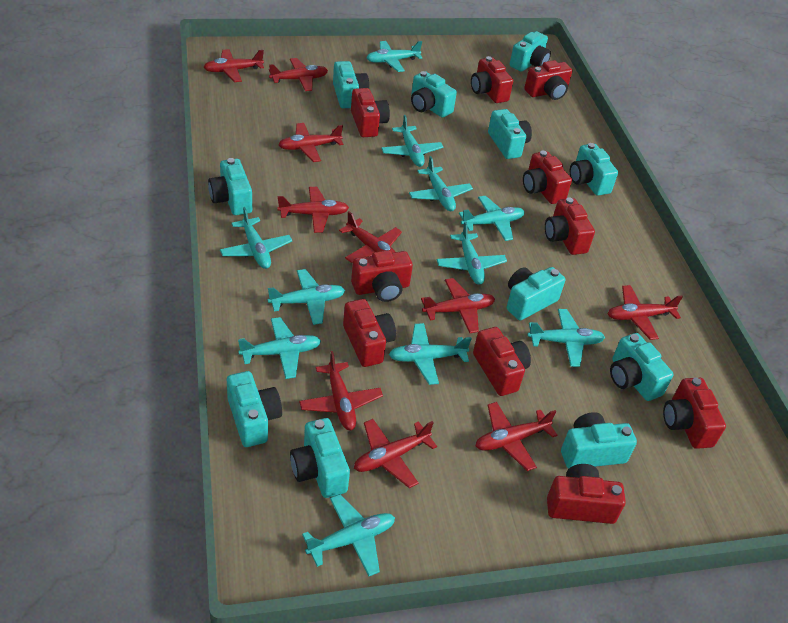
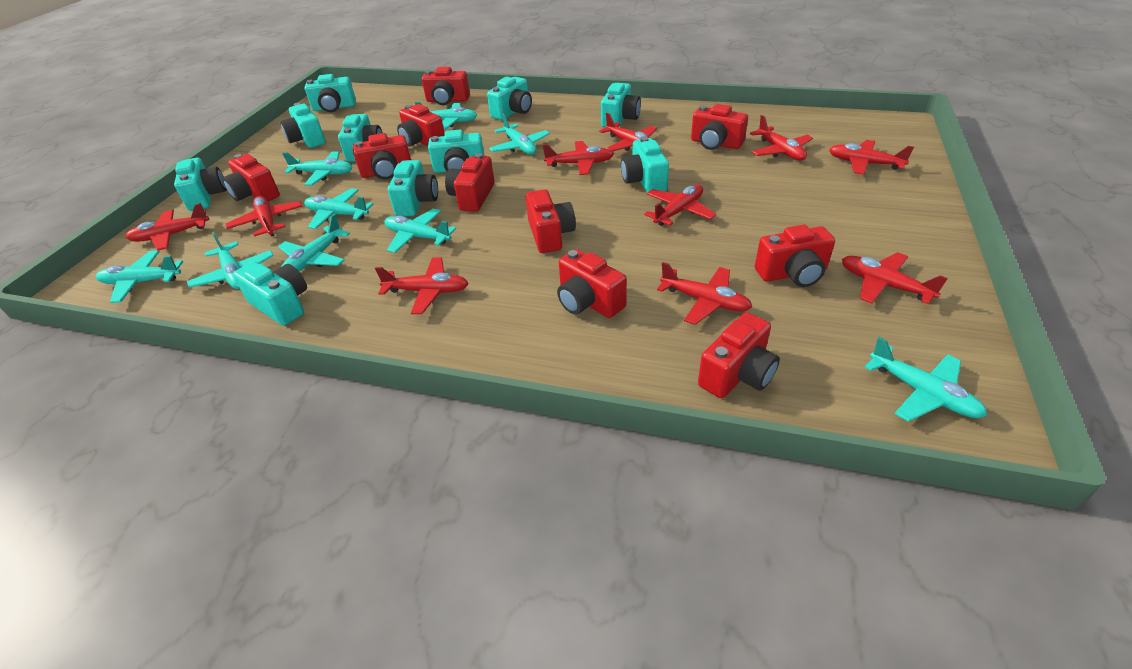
turquoise camera: 11 -> 10
turquoise plane: 11 -> 9

